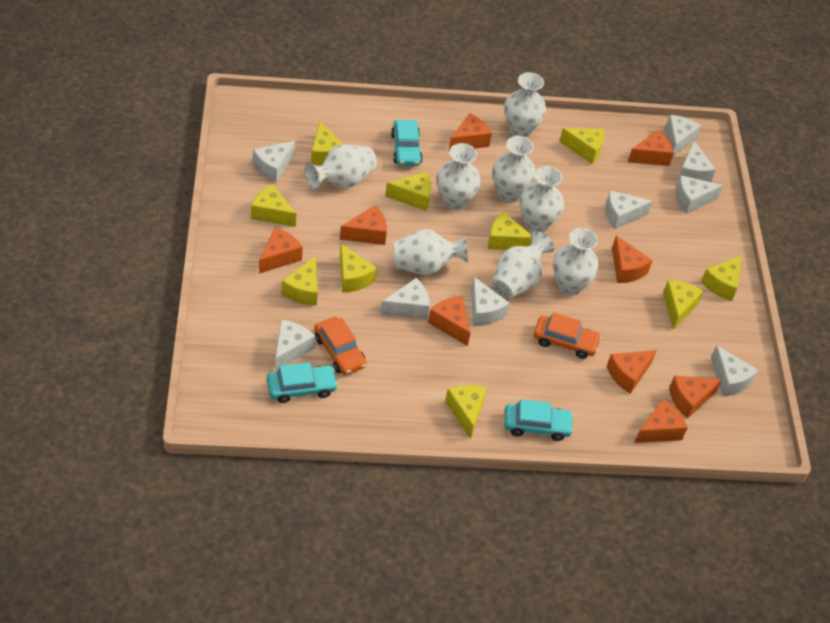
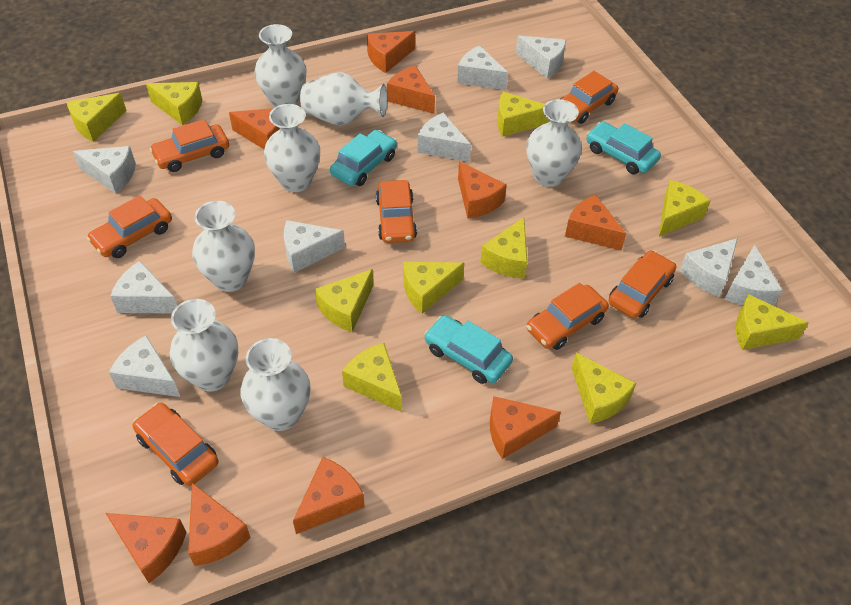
orange car: 2 -> 7
white vase: 8 -> 7

